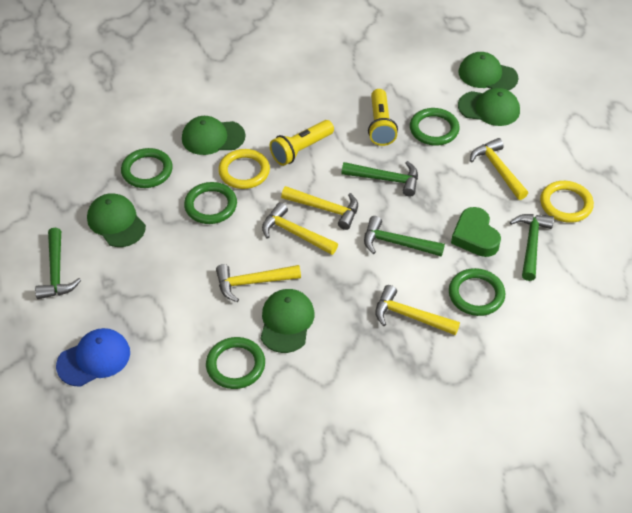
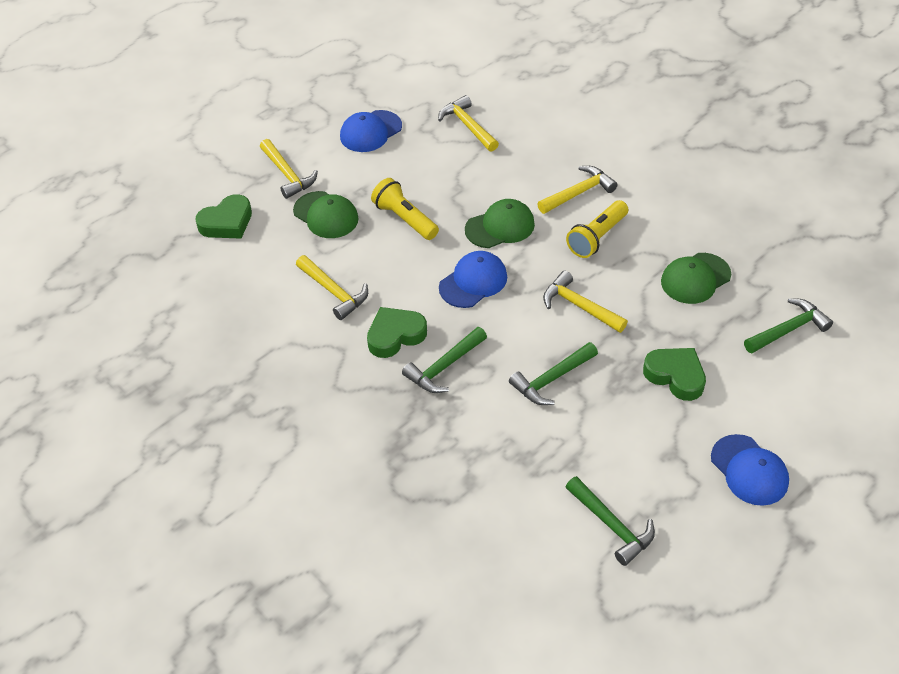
blue cap: 1 -> 3
green cap: 5 -> 3
green heart: 1 -> 3
green ring: 5 -> 0
yellow ring: 2 -> 0

